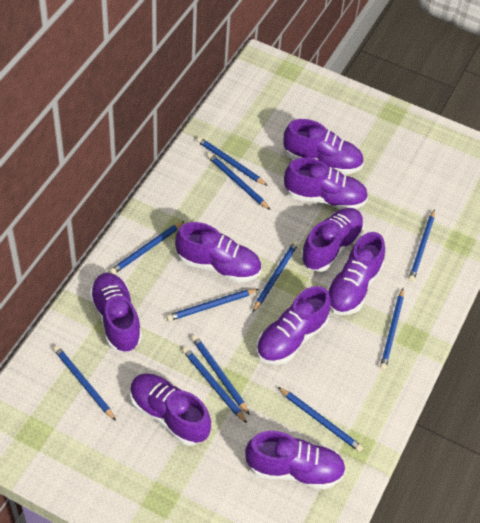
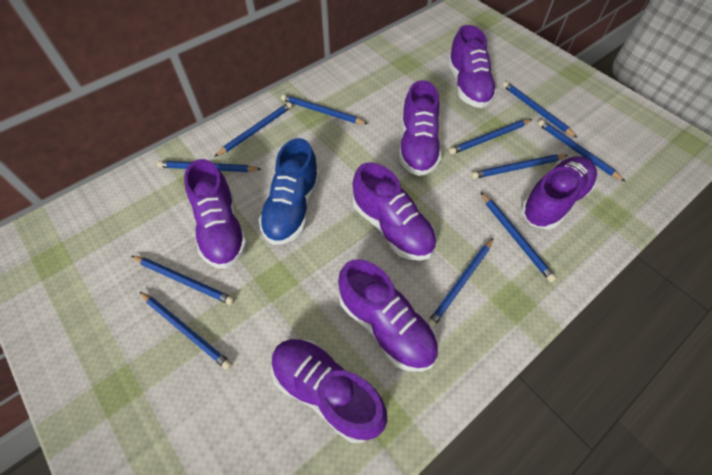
blue shoe: 0 -> 1
purple shoe: 9 -> 7

